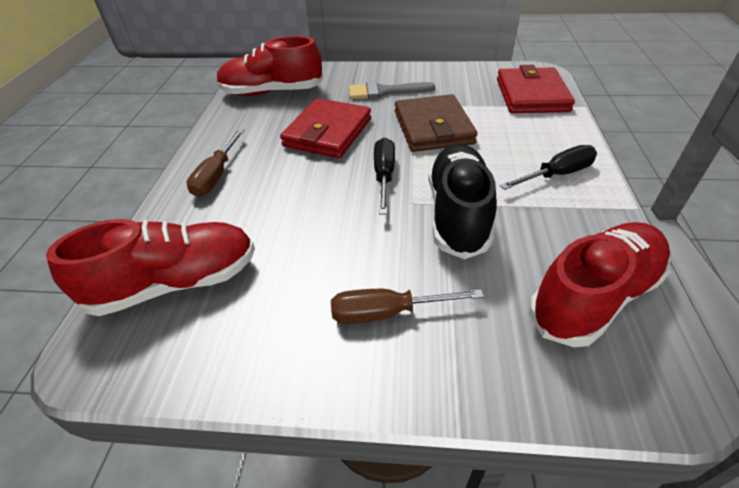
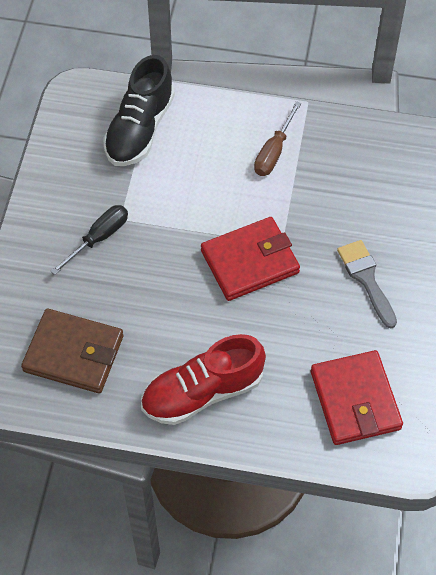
black screwdriver: 2 -> 1
brown screwdriver: 2 -> 1
red shoe: 3 -> 1

